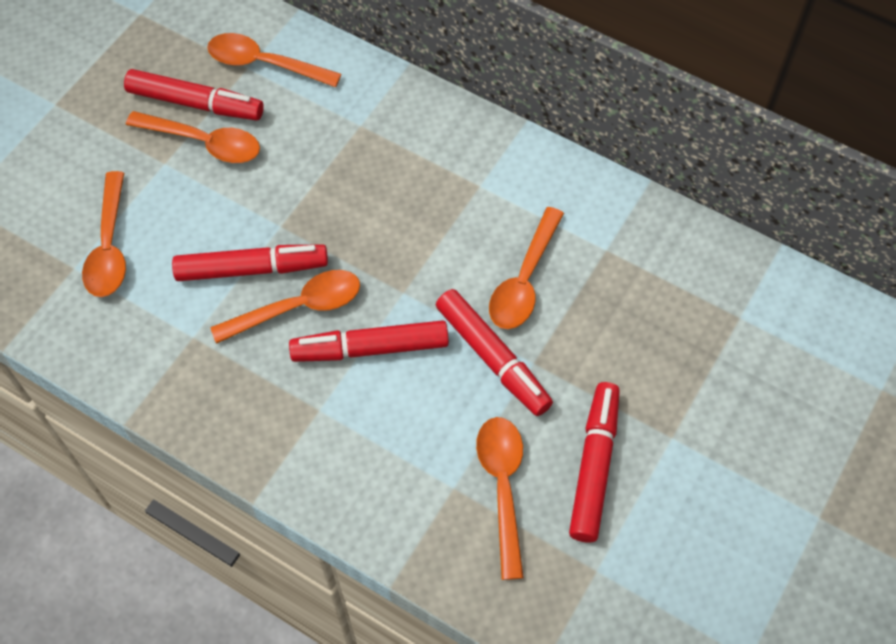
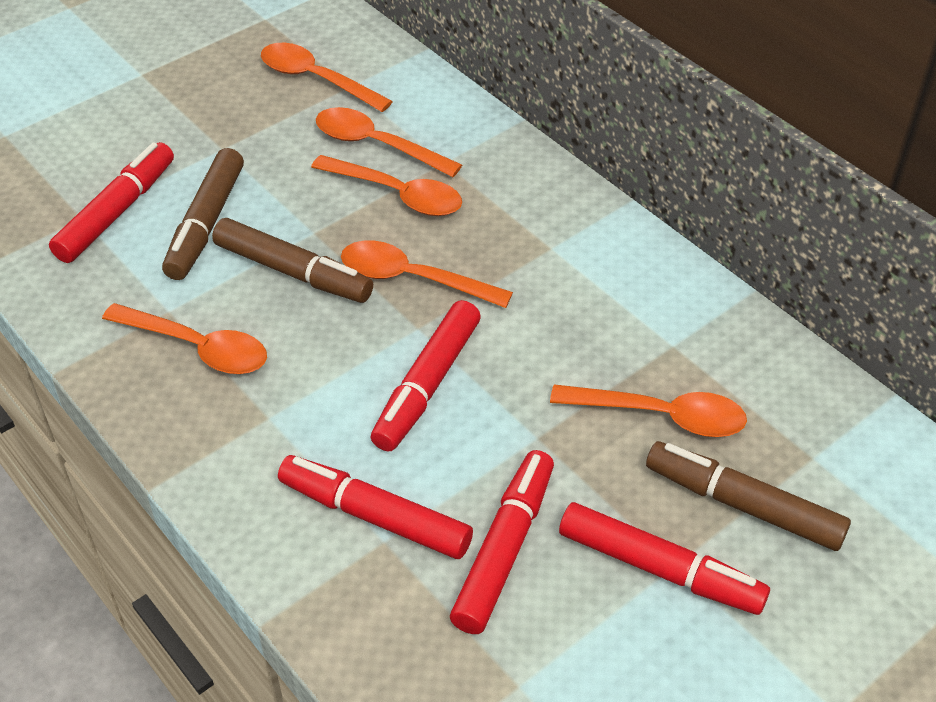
brown marker: 0 -> 3

